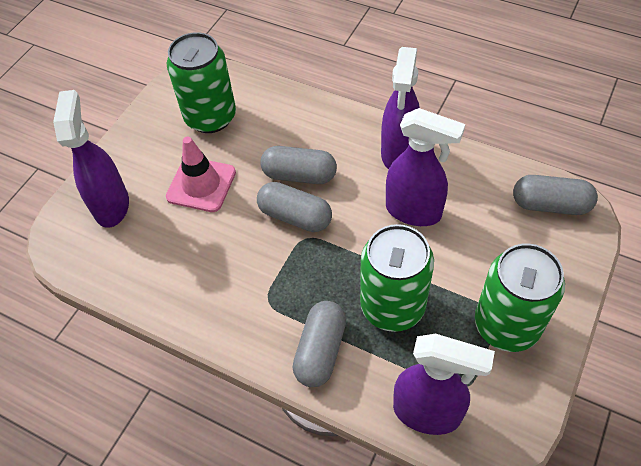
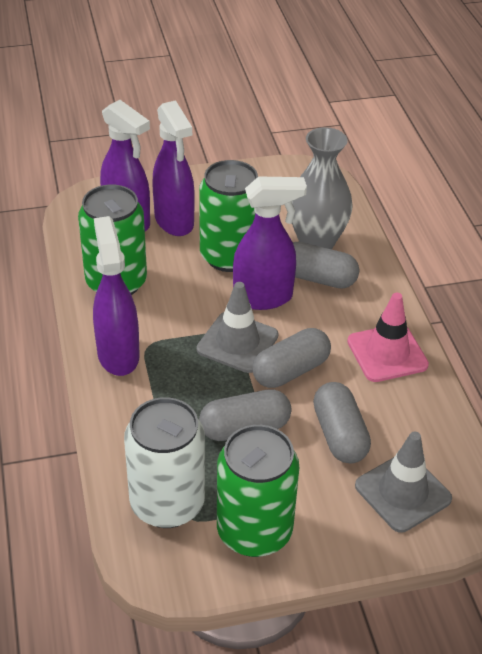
grey traffic cone: 0 -> 2
grey vase: 0 -> 1
white can: 0 -> 1

